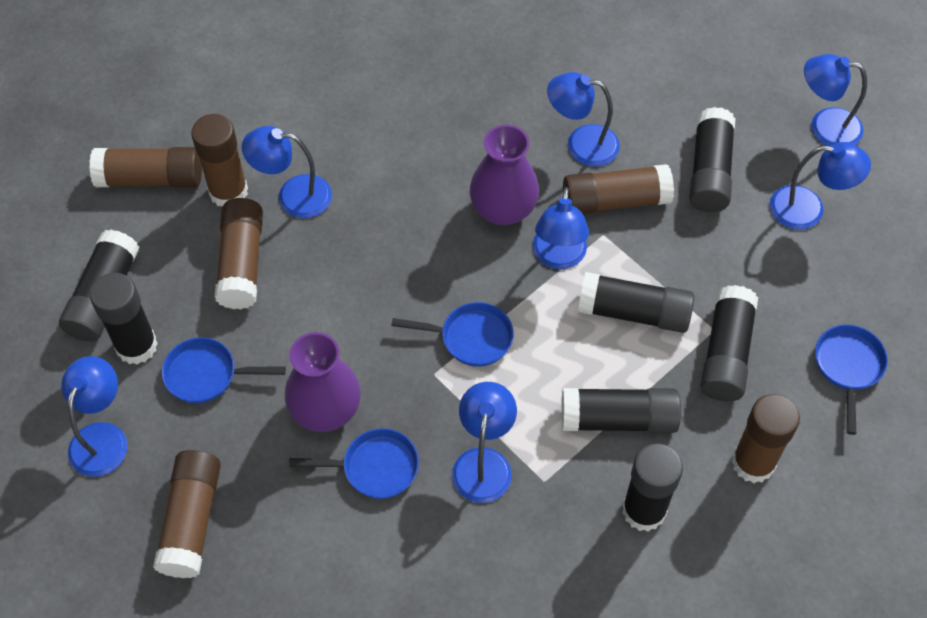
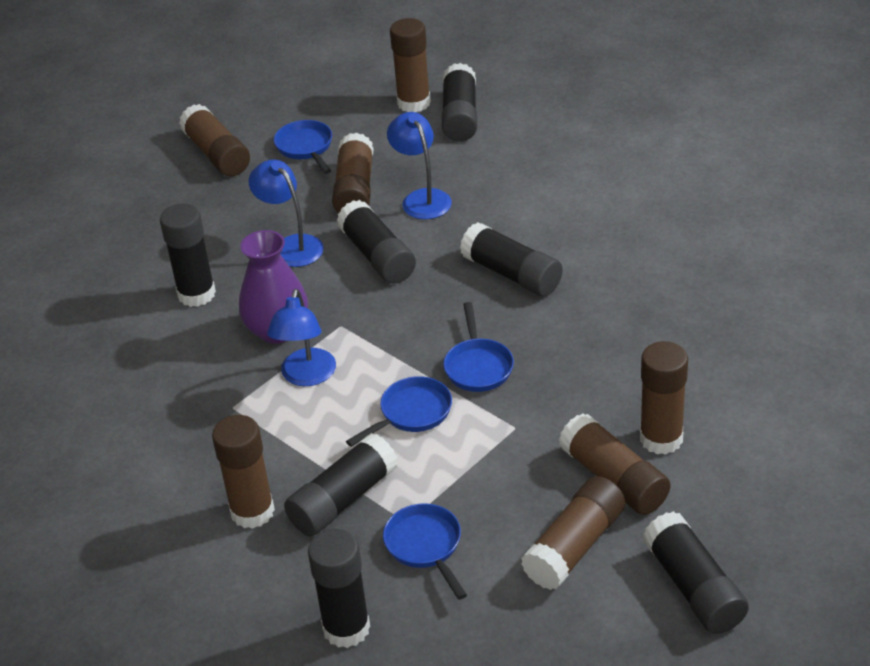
blue lamp: 7 -> 3
brown glue stick: 6 -> 7
purple vase: 2 -> 1

